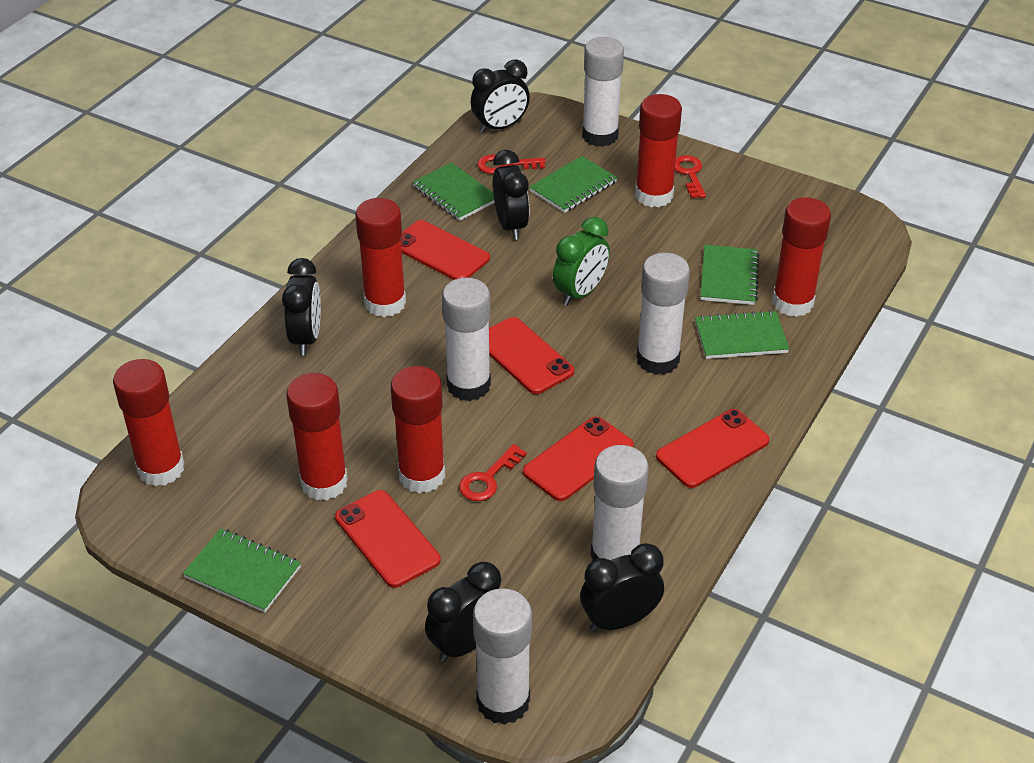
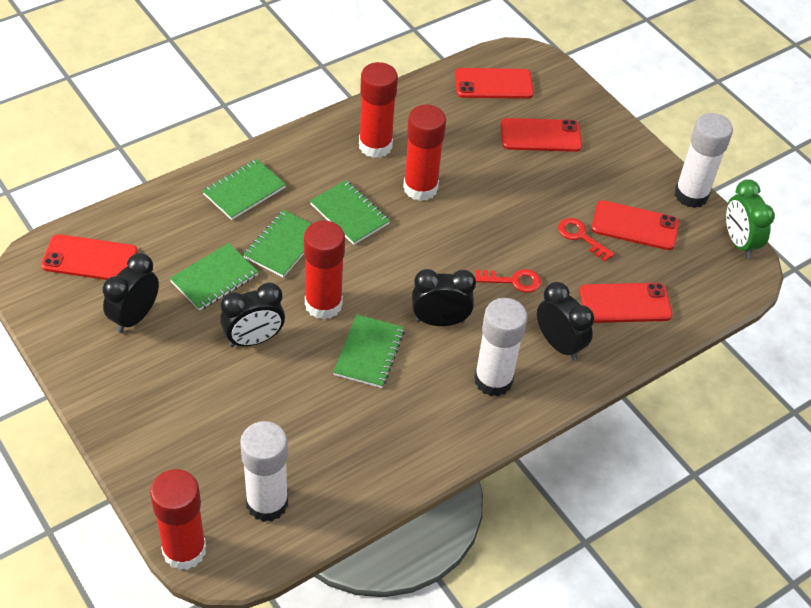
black clock: 5 -> 4
red glue stick: 6 -> 4
red key: 3 -> 2
white glue stick: 5 -> 3

